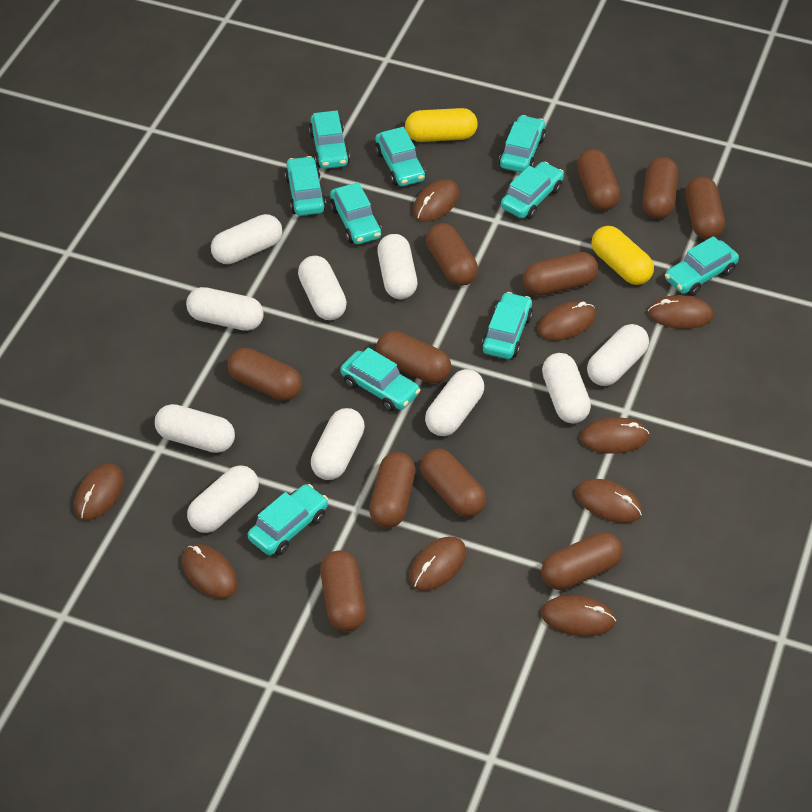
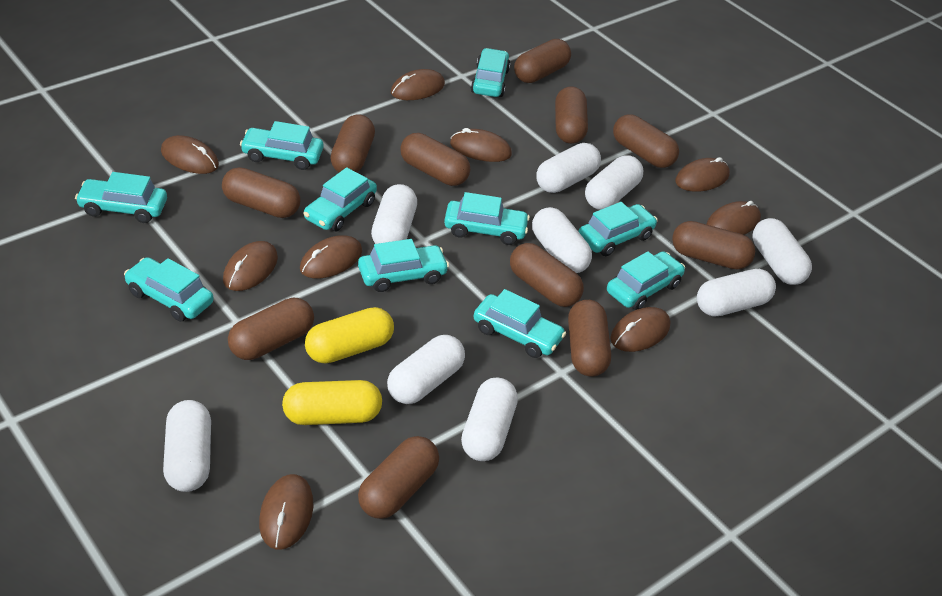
white capsule: 10 -> 9

